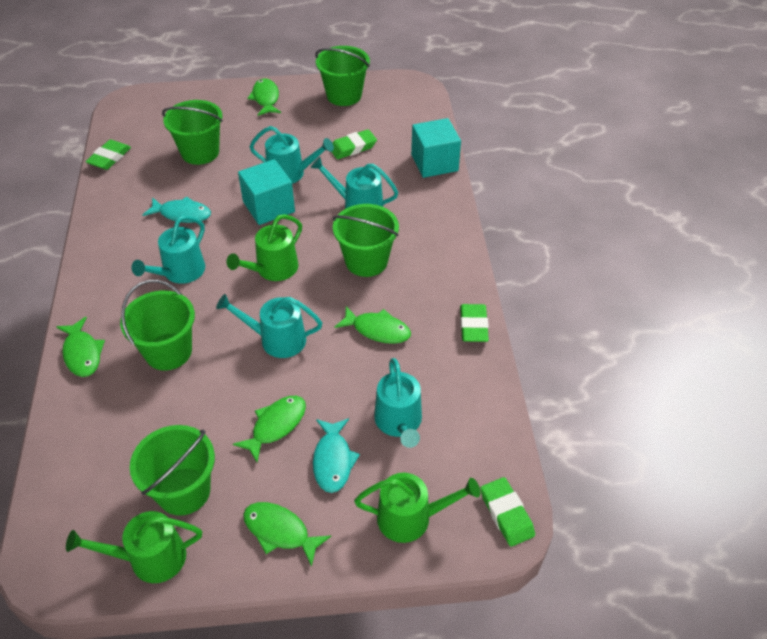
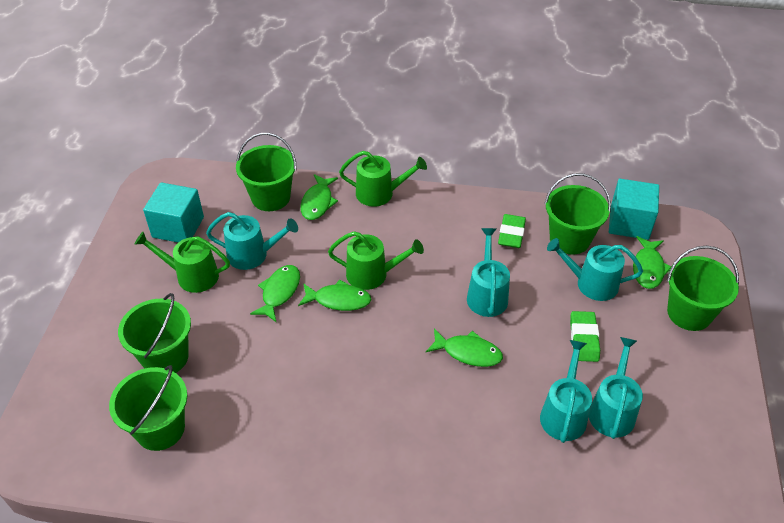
green eraser: 4 -> 2
turquoise fish: 2 -> 0

